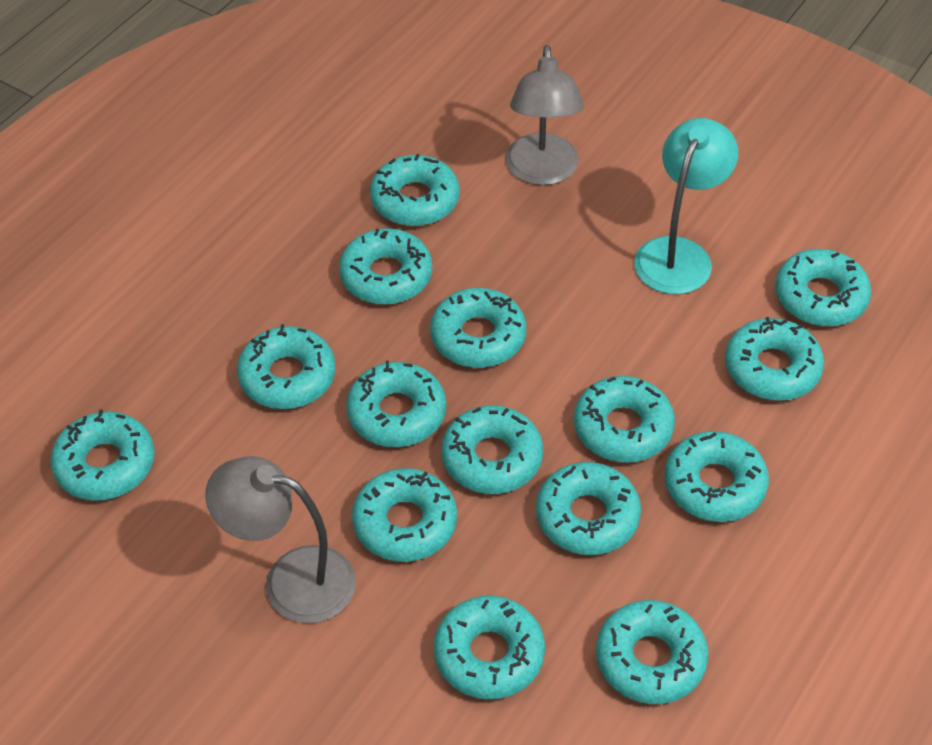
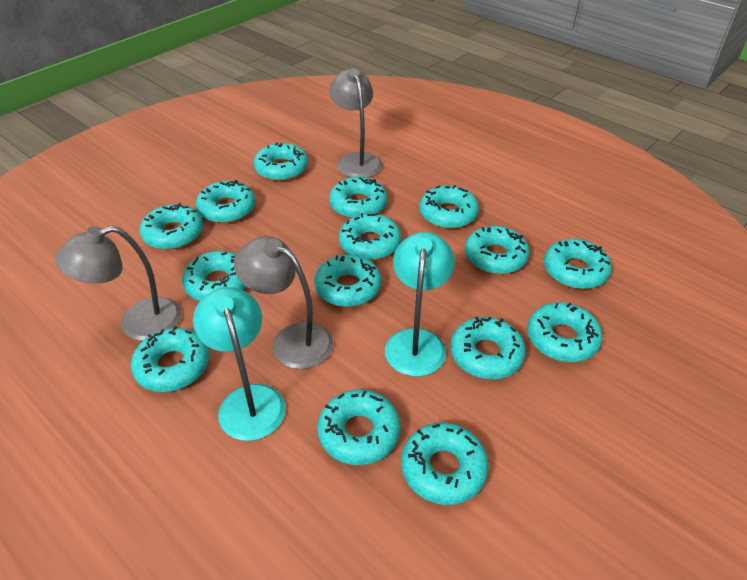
grey lamp: 2 -> 3
turquoise lamp: 1 -> 2

